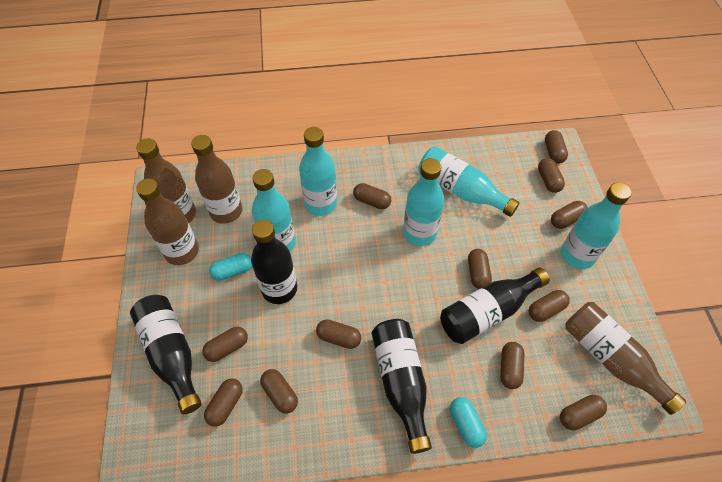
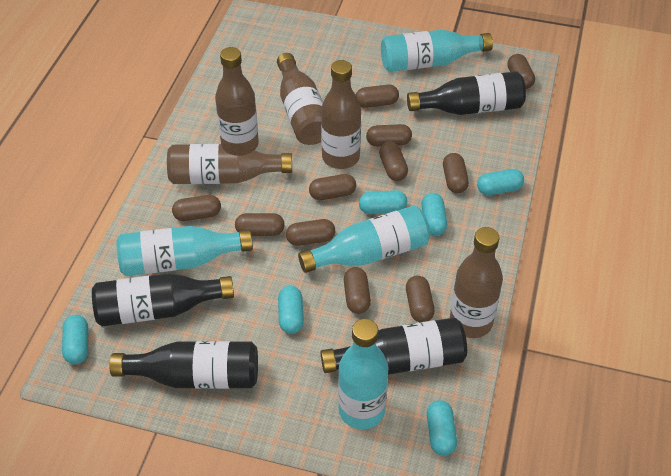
brown bottle: 4 -> 5
brown capsule: 12 -> 11
turquoise bottle: 5 -> 4
turquoise capsule: 2 -> 6

